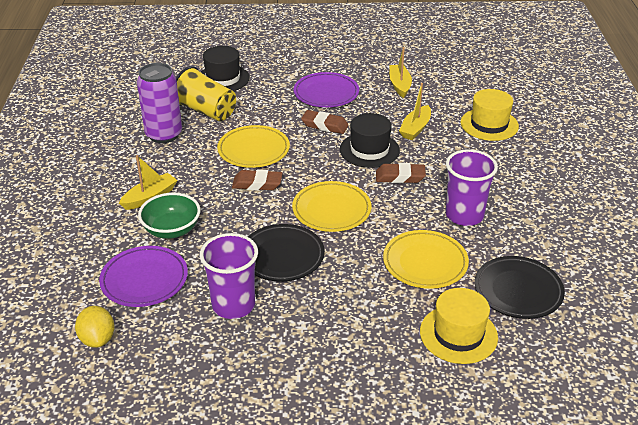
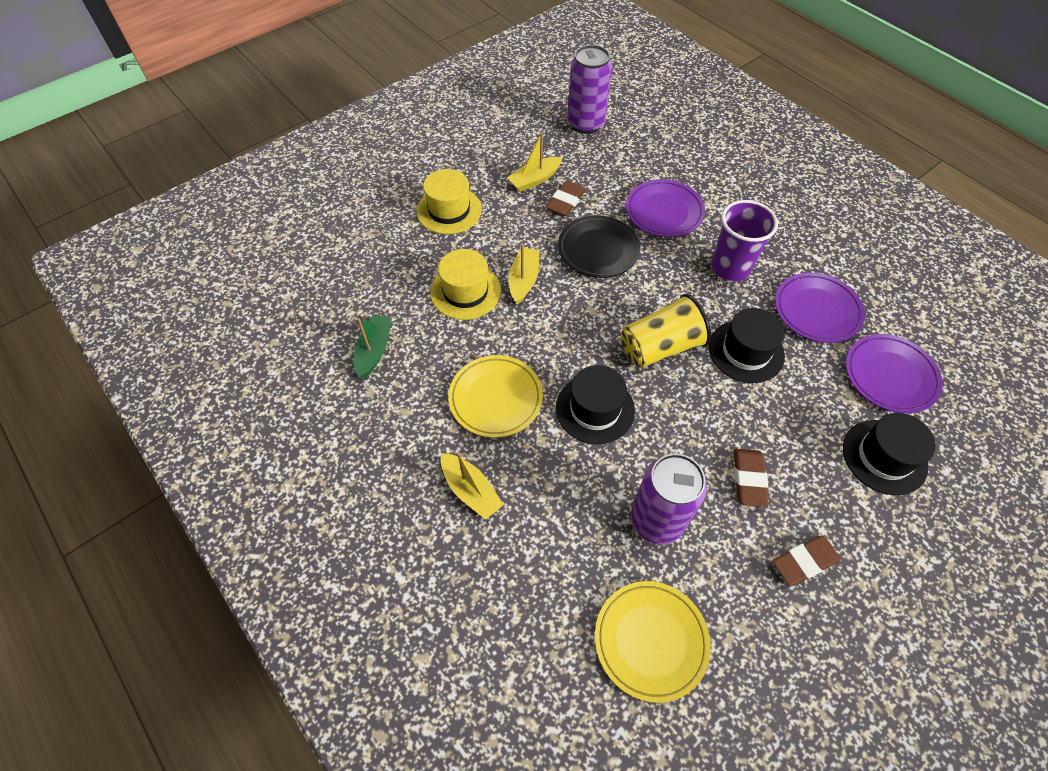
black hat: 2 -> 3
black plate: 2 -> 1
green boat: 0 -> 1
green bowl: 1 -> 0
purple can: 1 -> 2
purple cup: 2 -> 1
purple plate: 2 -> 3
yellow lemon: 1 -> 0
yellow plate: 3 -> 2

